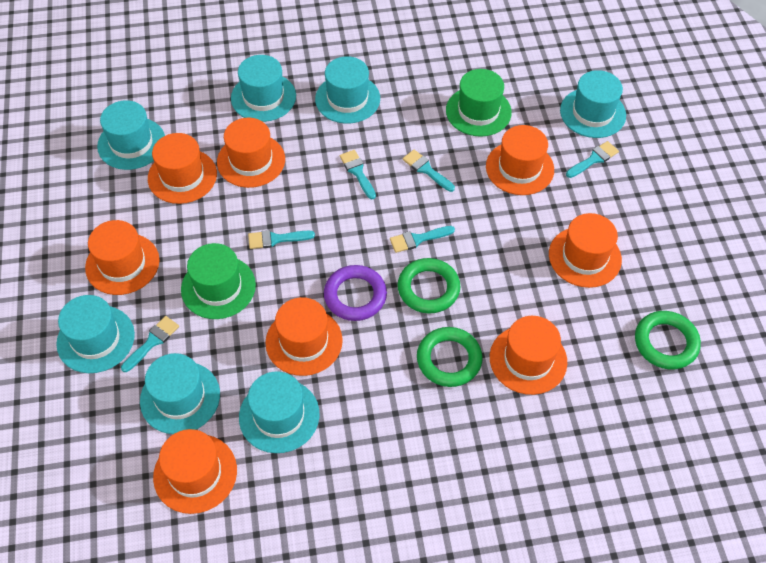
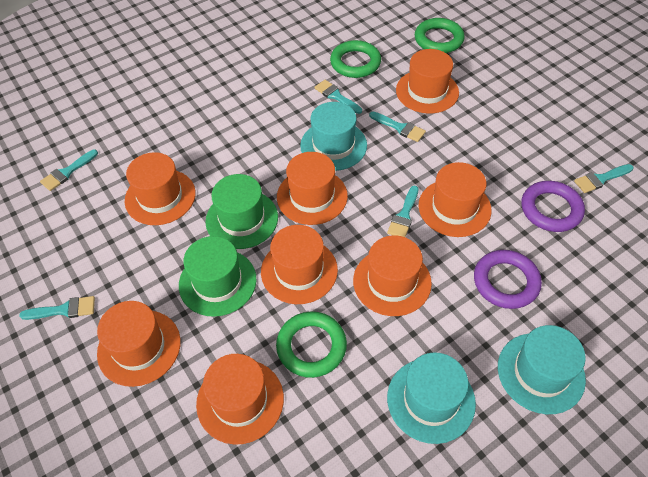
purple ring: 1 -> 2
turquoise hat: 7 -> 3

